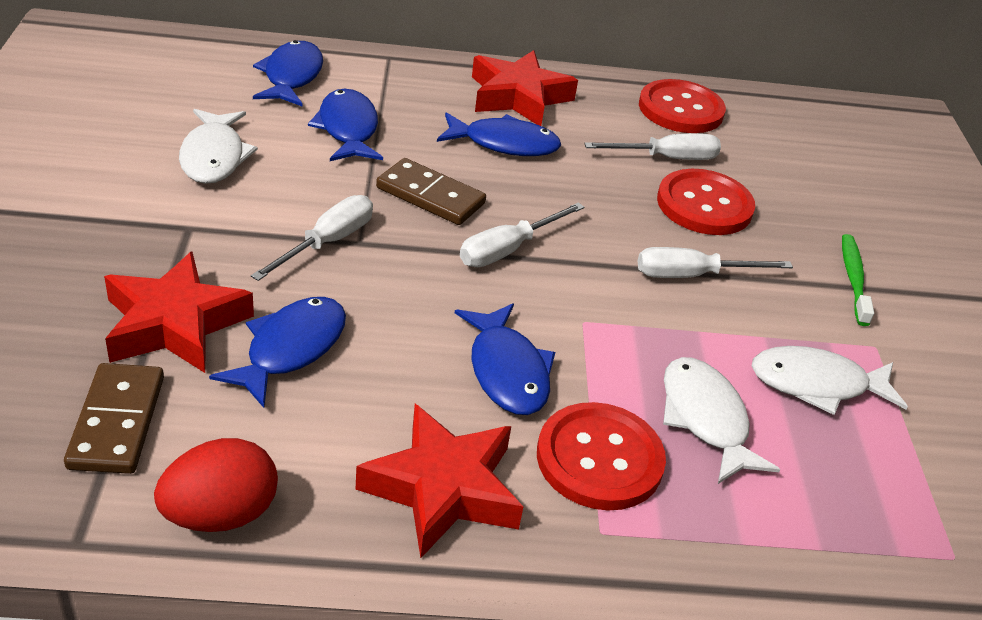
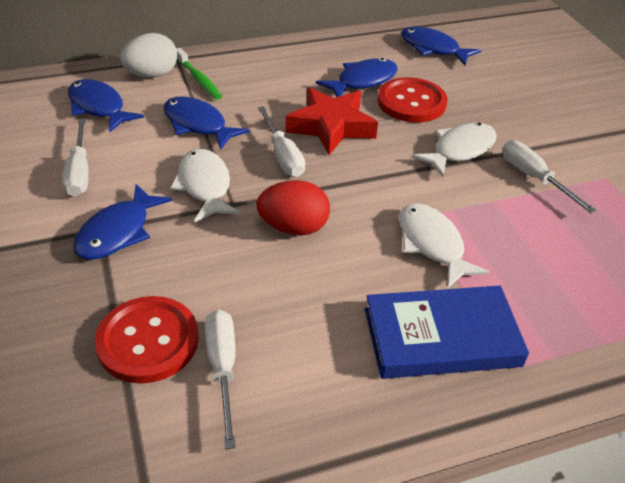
blue book: 0 -> 1
brown domino: 2 -> 0
red button: 3 -> 2
red star: 3 -> 1
white egg: 0 -> 1

